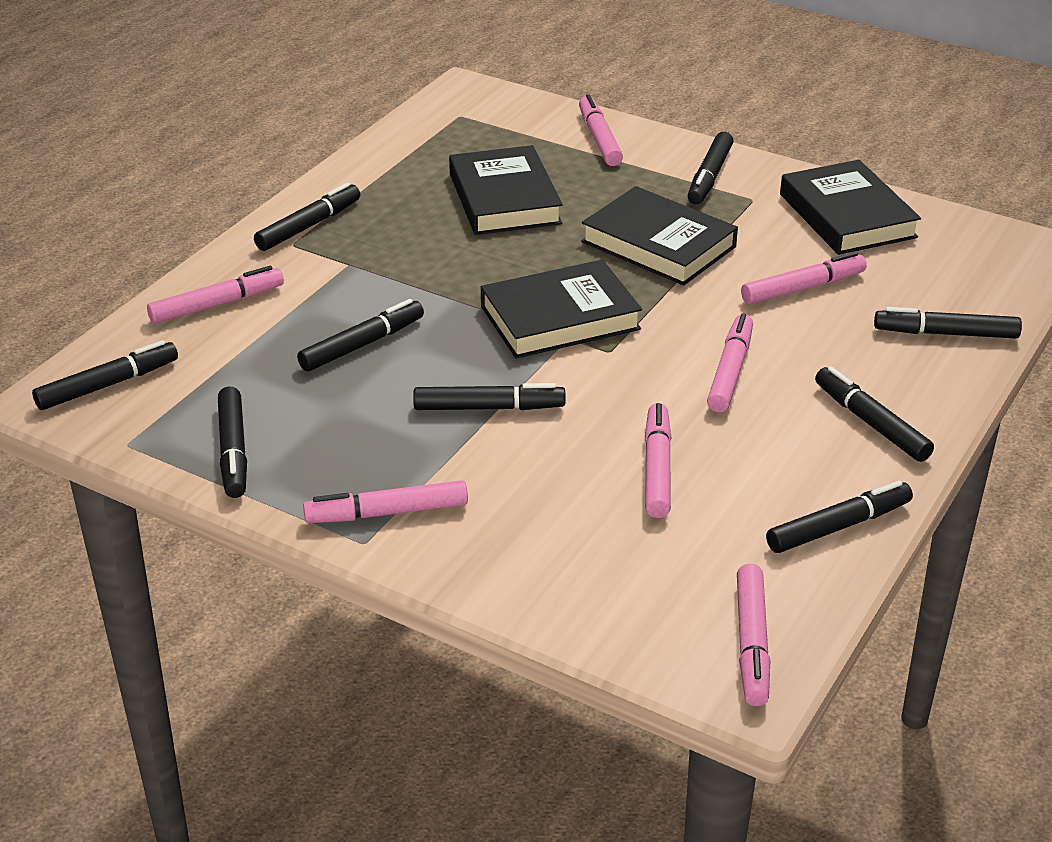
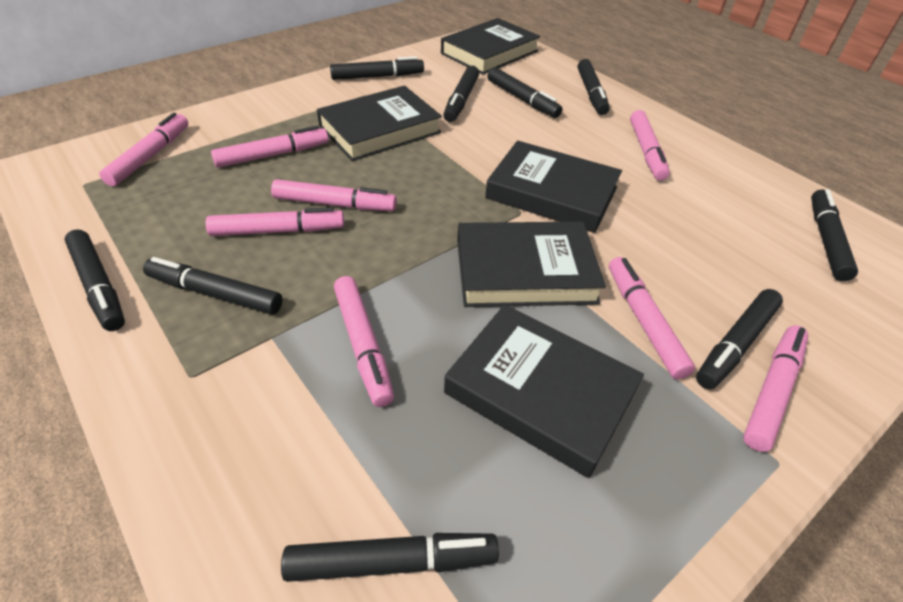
black book: 4 -> 5
pink marker: 7 -> 8

